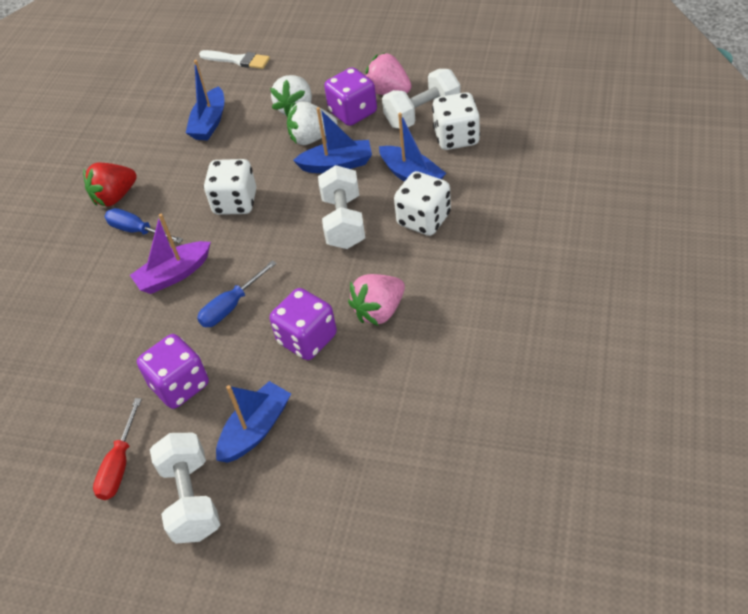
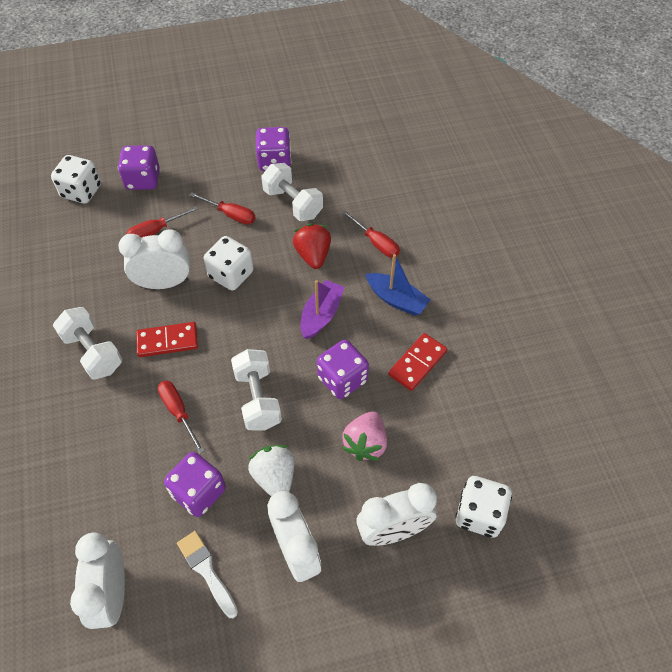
blue boat: 4 -> 1
blue screwdriver: 2 -> 0
pink strawberry: 2 -> 1
purple dice: 3 -> 4
red domino: 0 -> 2
red screwdriver: 1 -> 4
white clock: 0 -> 4
white strawberry: 2 -> 1

